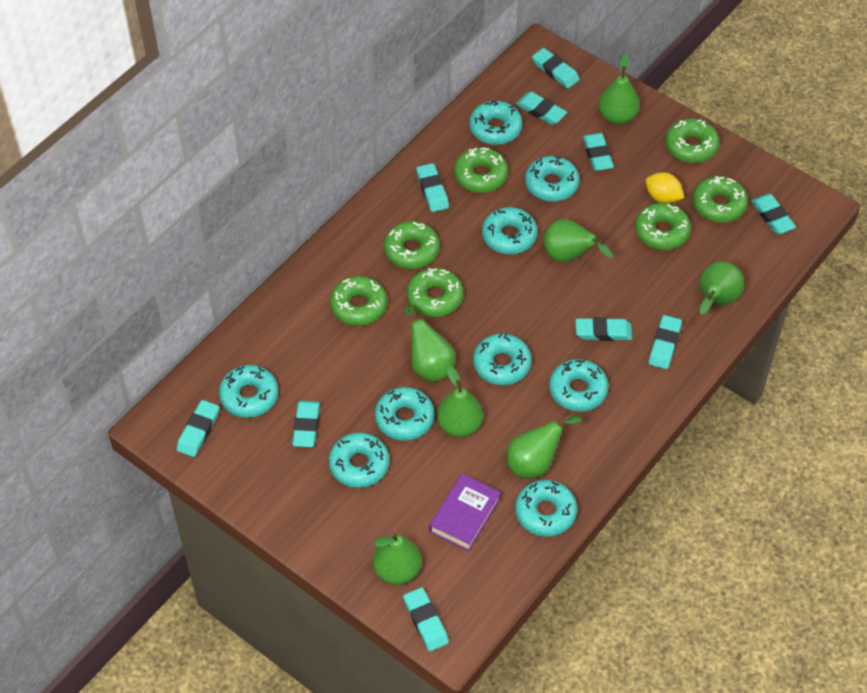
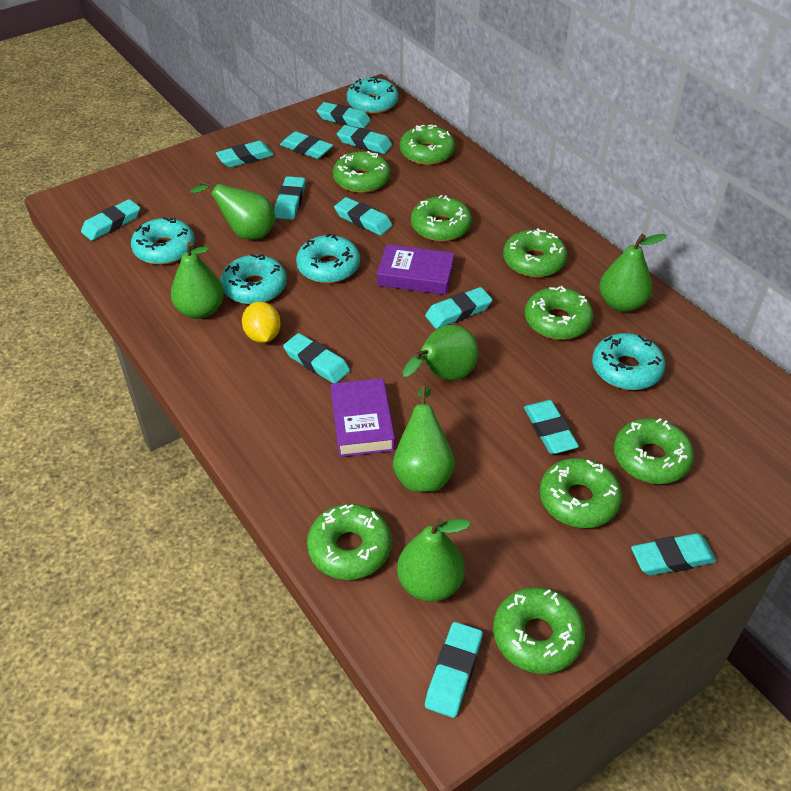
green donut: 7 -> 9
green pear: 7 -> 6
purple book: 1 -> 2
turquoise donut: 9 -> 5
turquoise eraser: 10 -> 12

